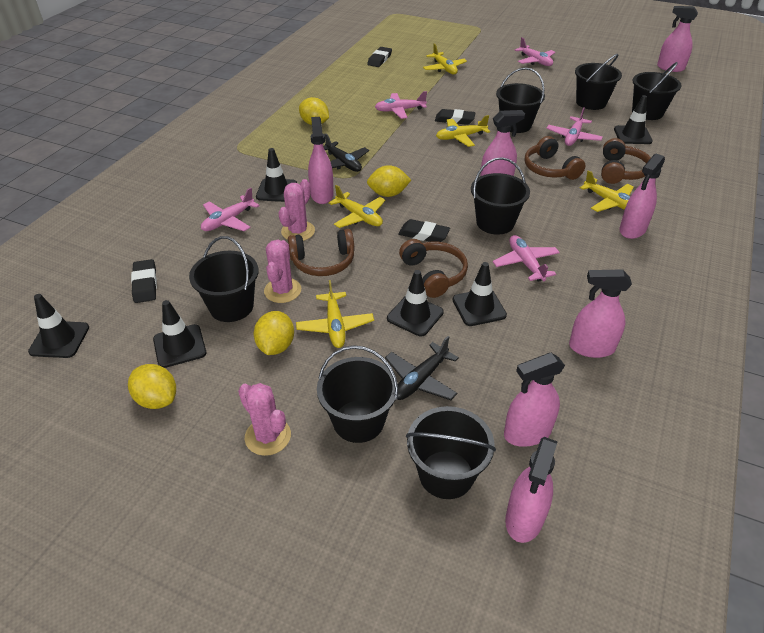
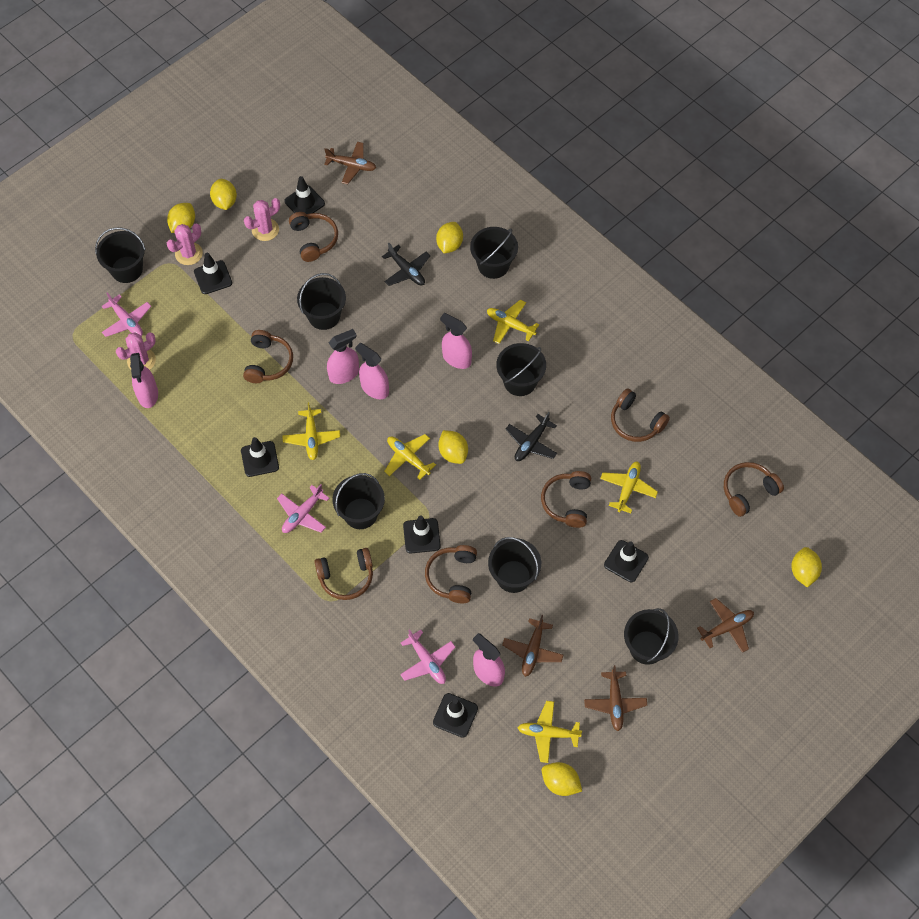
black eraser: 4 -> 0
brown headphones: 4 -> 7
brown plane: 0 -> 4
pink plane: 5 -> 3
pink spray bottle: 7 -> 5
yellow lemon: 4 -> 6

